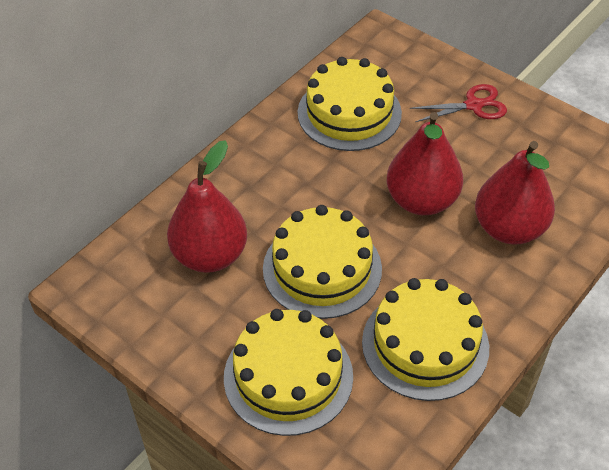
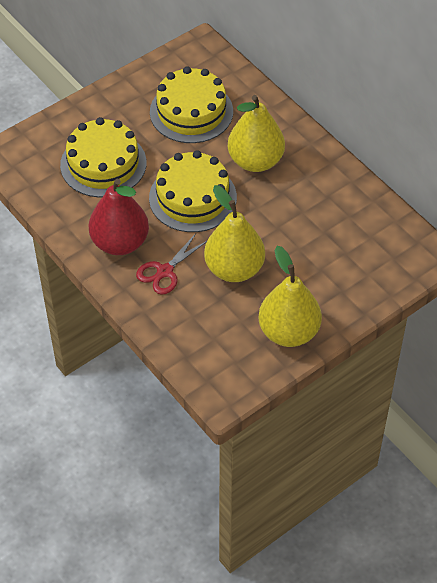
red pear: 3 -> 1
yellow cake: 4 -> 3
yellow pear: 0 -> 3

